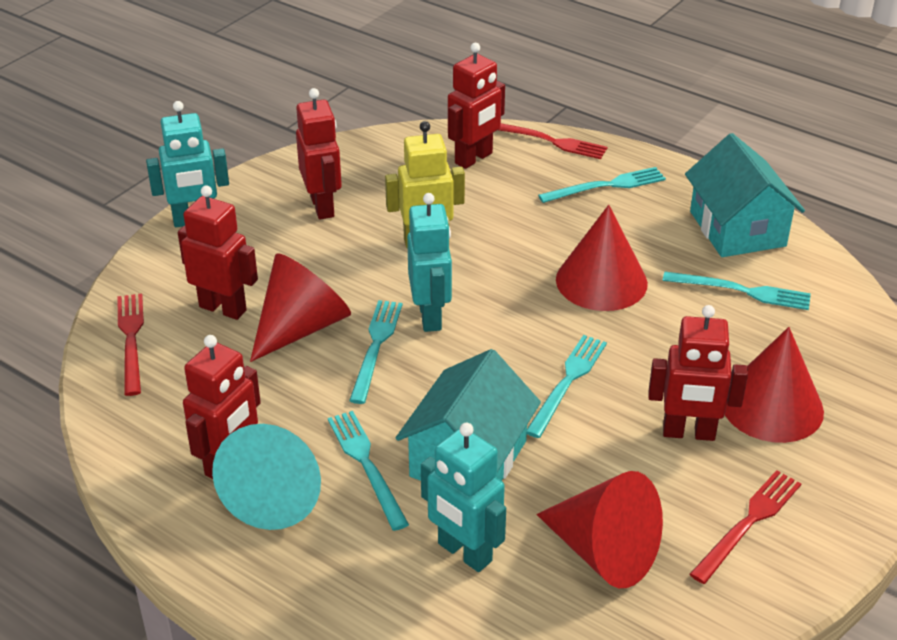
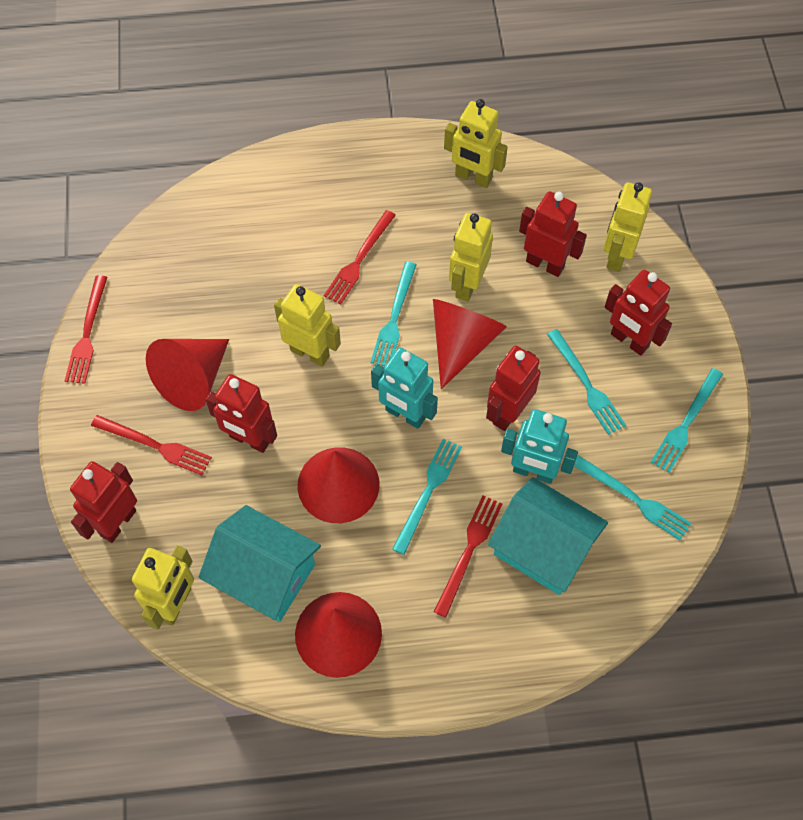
red fork: 3 -> 4
turquoise cone: 1 -> 0
turquoise robot: 3 -> 2
yellow robot: 1 -> 5

